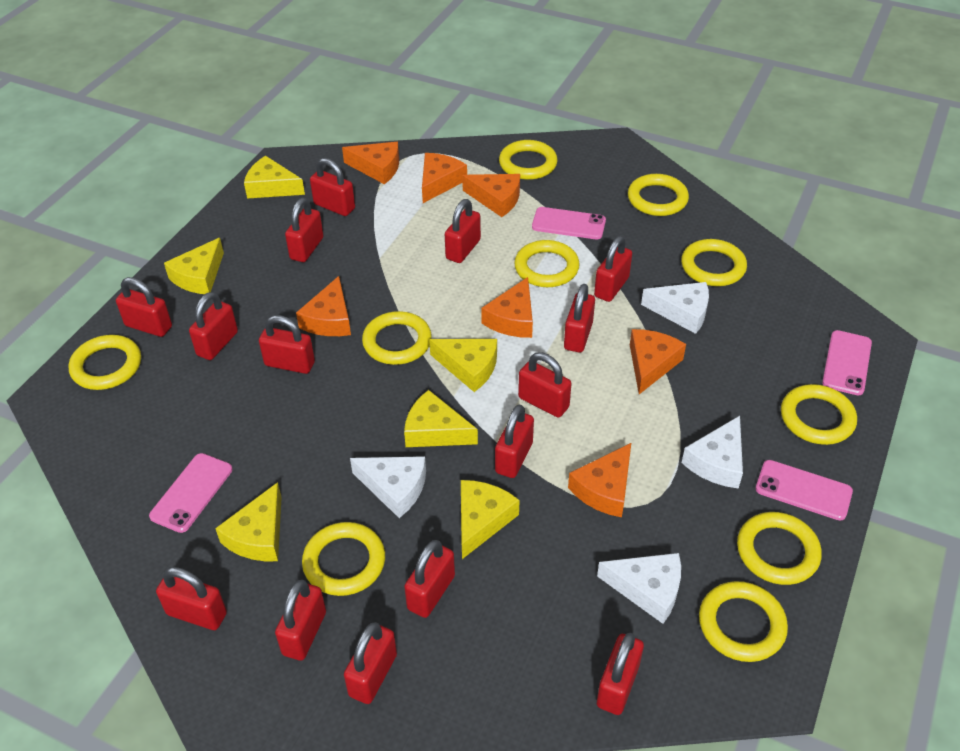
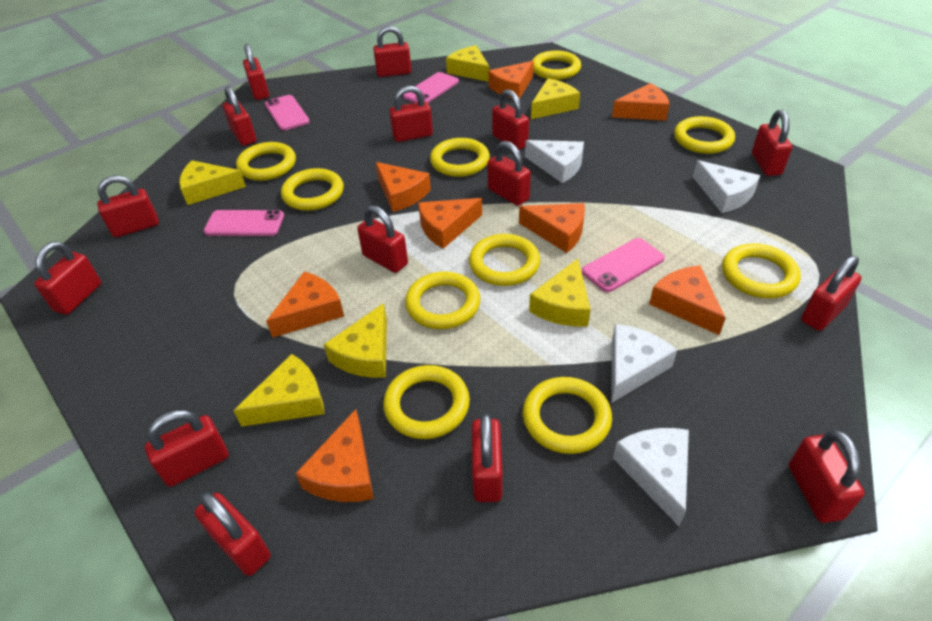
orange cheese: 7 -> 8

